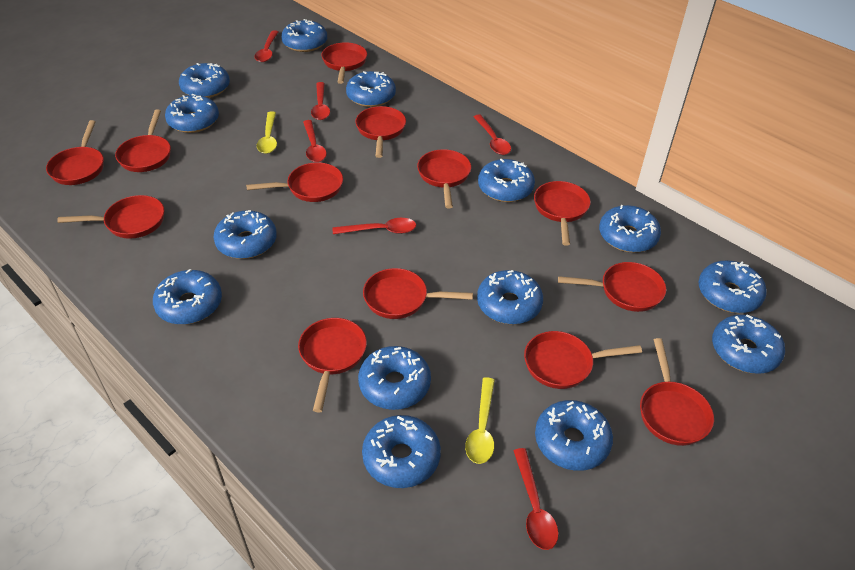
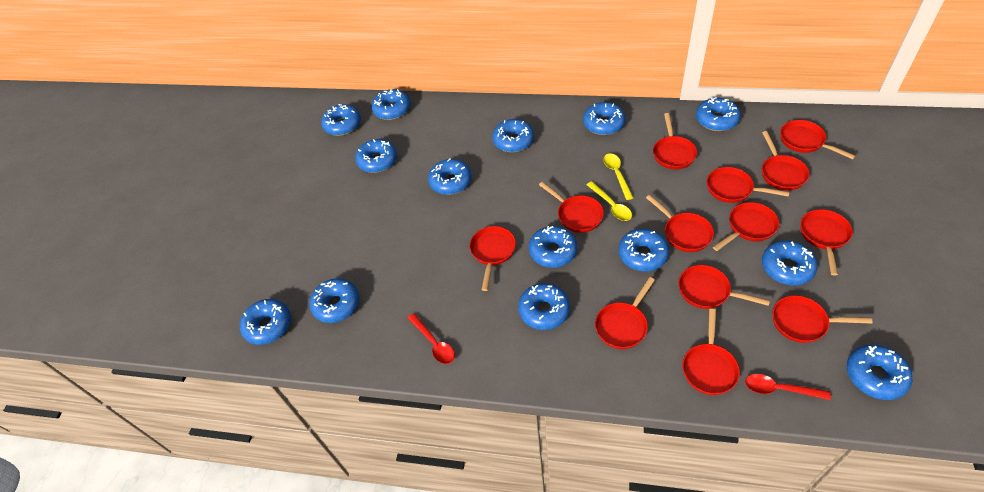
red spoon: 6 -> 2

